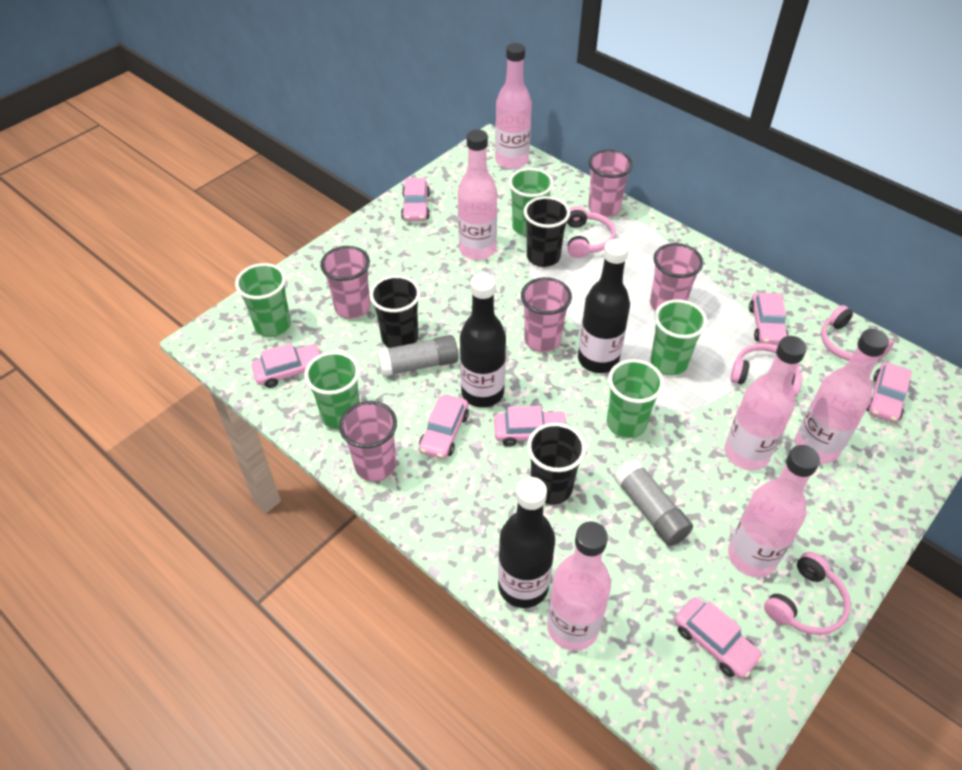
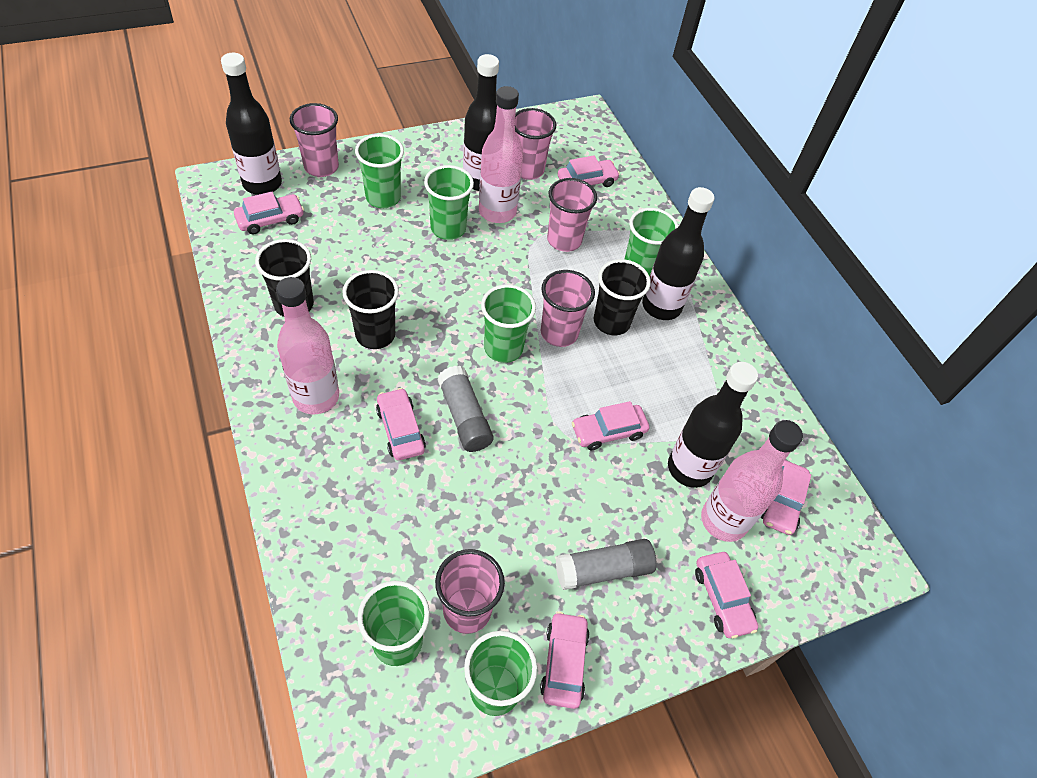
black bottle: 3 -> 4
green cup: 5 -> 6
pink bottle: 6 -> 3
pink headphones: 4 -> 0

